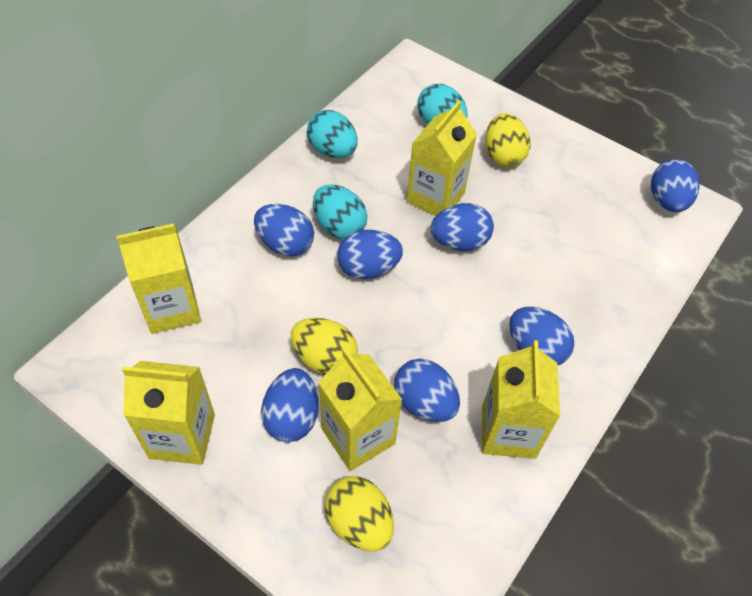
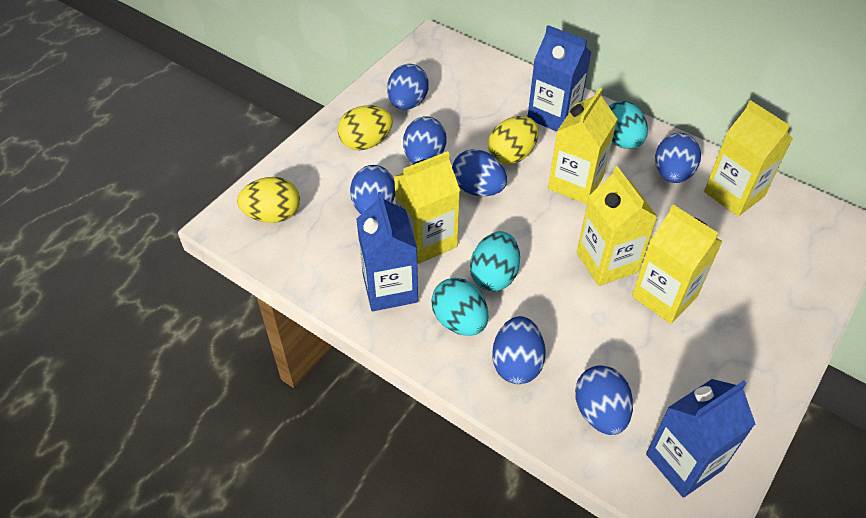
blue carton: 0 -> 3

